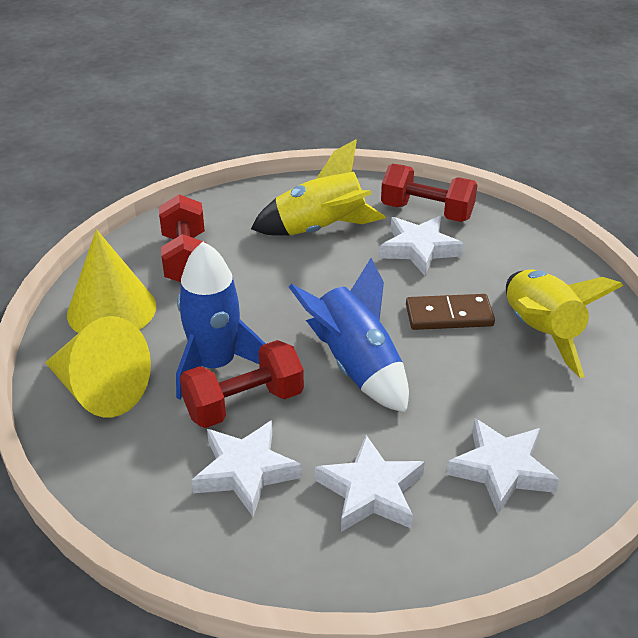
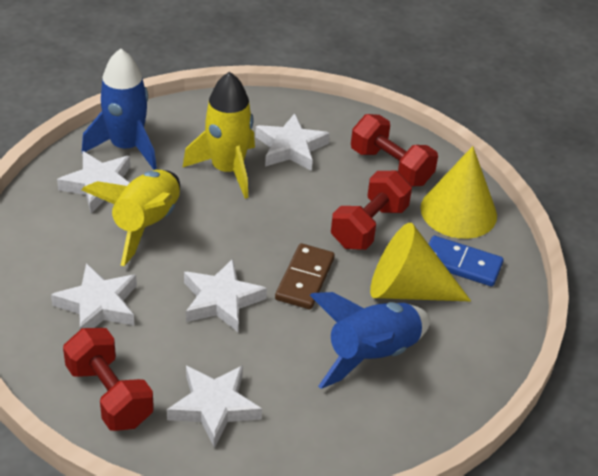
blue domino: 0 -> 1
white star: 4 -> 5

